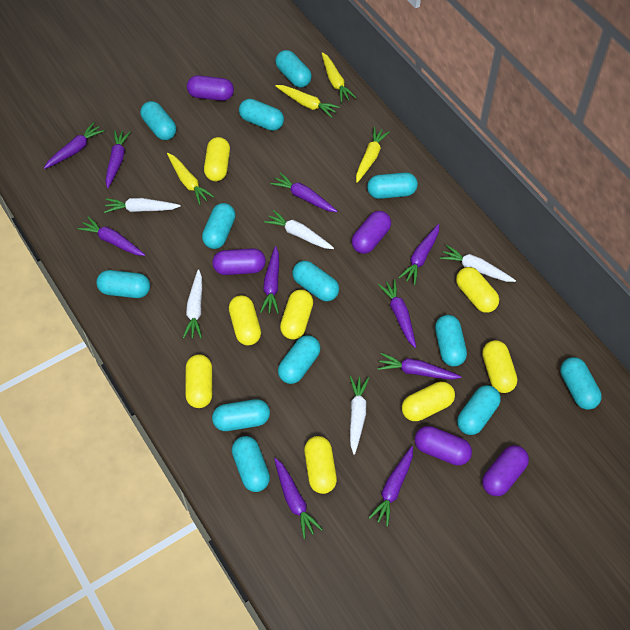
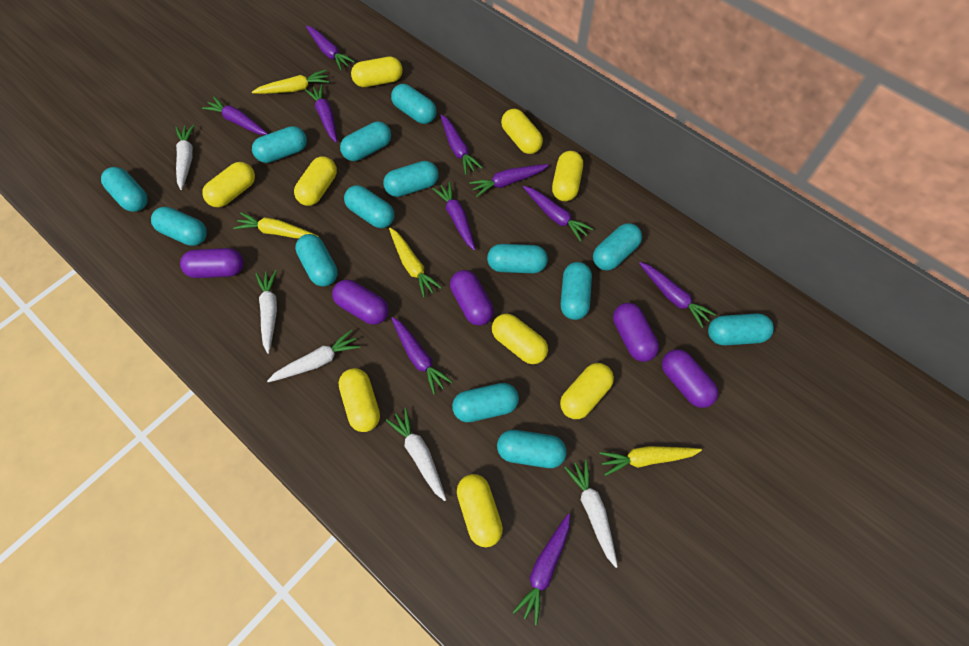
turquoise capsule: 13 -> 14
yellow capsule: 8 -> 9

